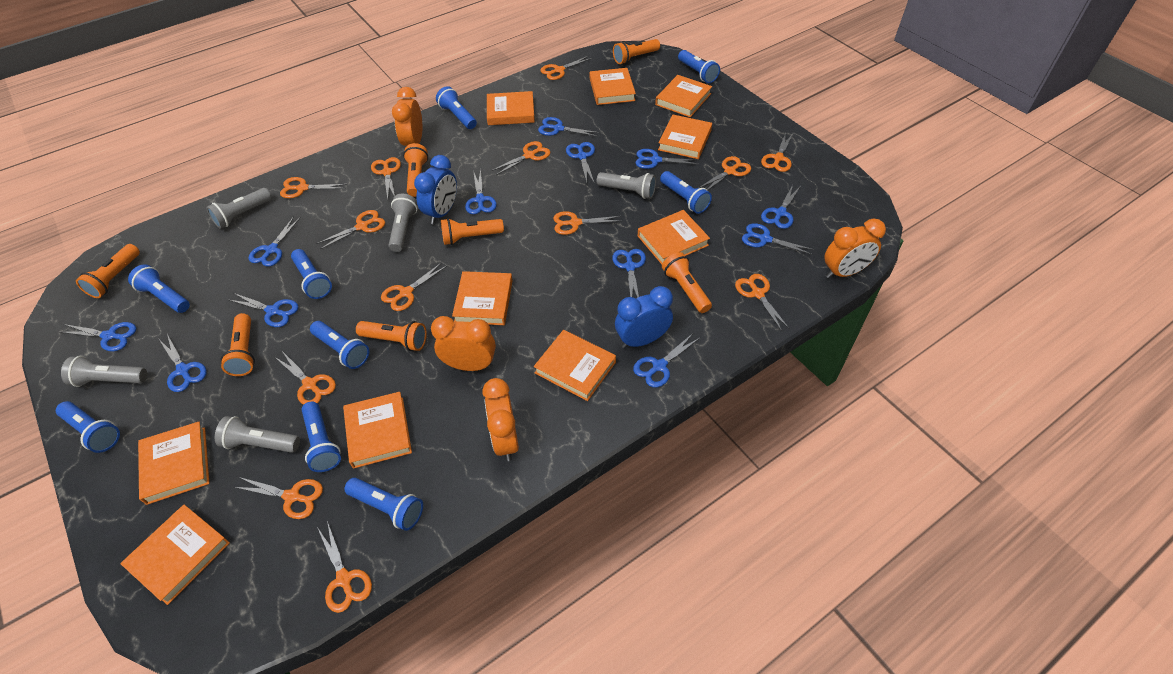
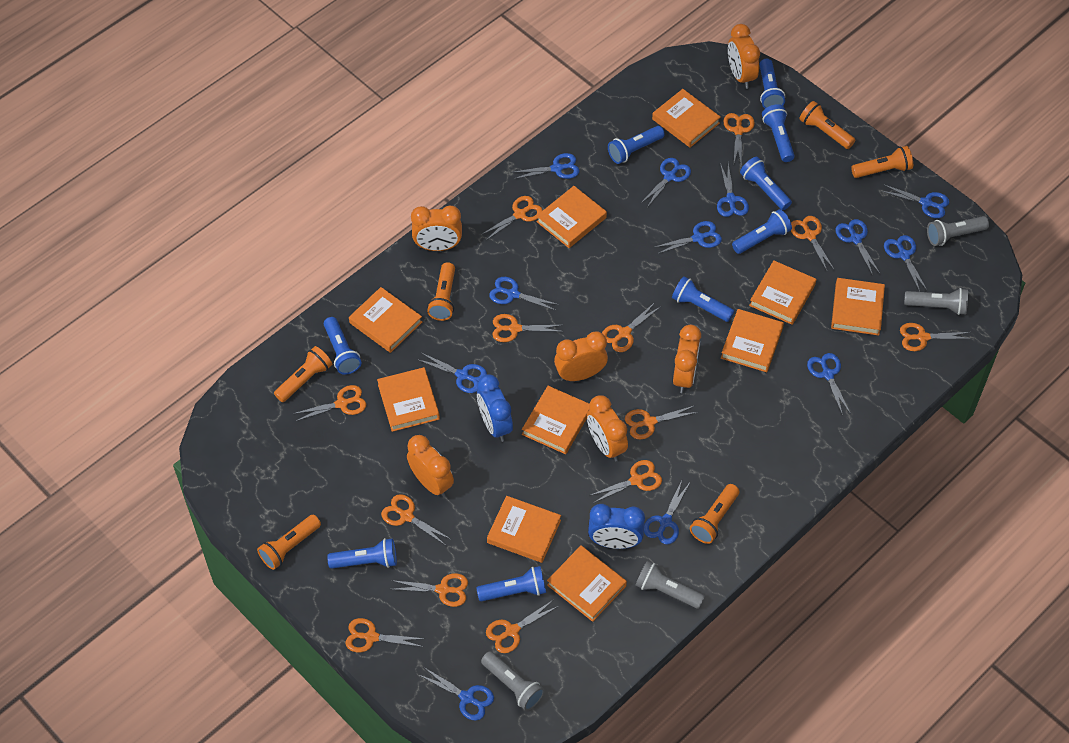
grey flashlight: 5 -> 4
orange clock: 4 -> 6
orange flashlight: 7 -> 6

